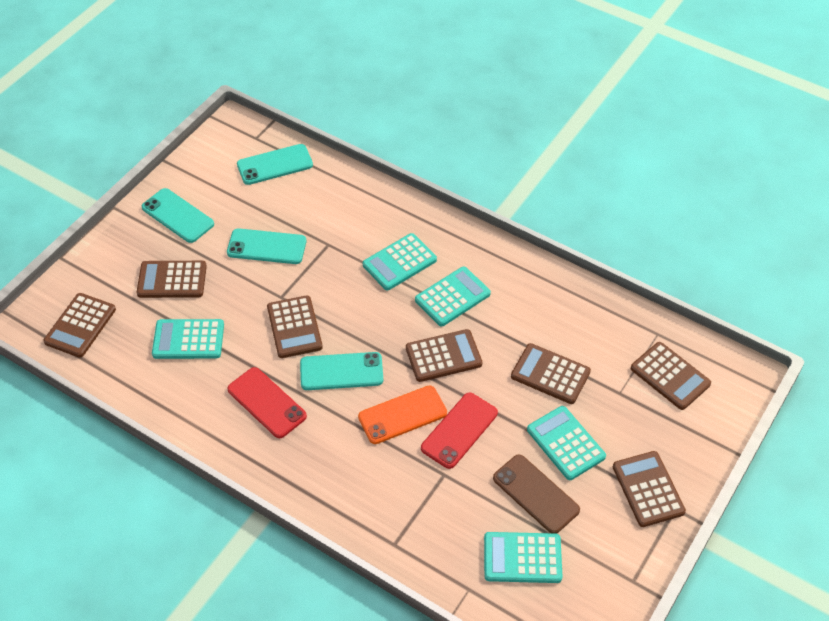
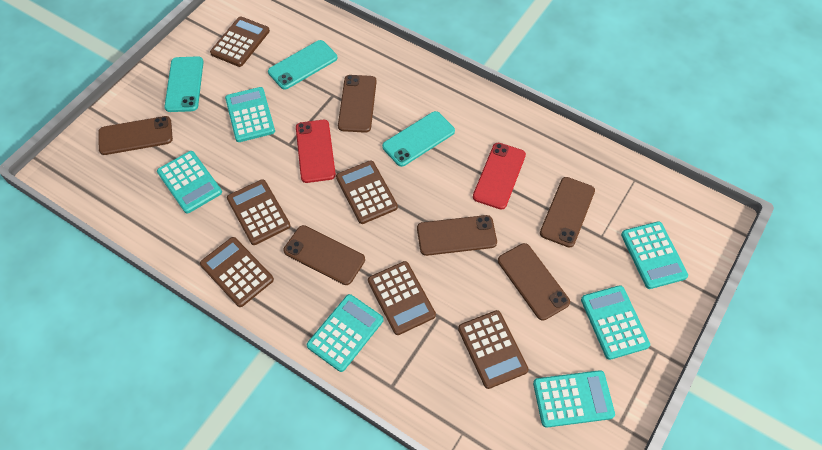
brown calculator: 7 -> 6
brown phone: 1 -> 6
orange phone: 1 -> 0
turquoise calculator: 5 -> 6
turquoise phone: 4 -> 3

